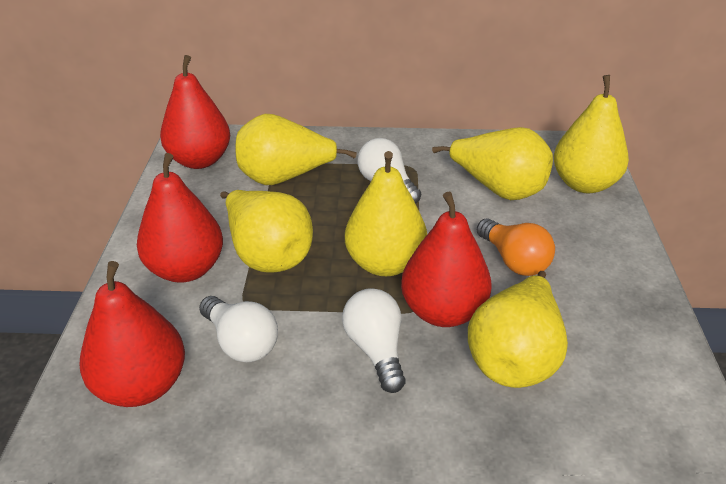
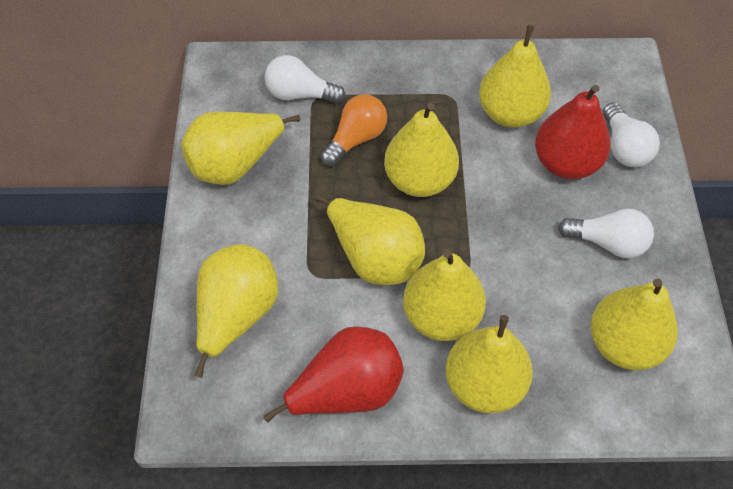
red pear: 4 -> 2
yellow pear: 6 -> 8

